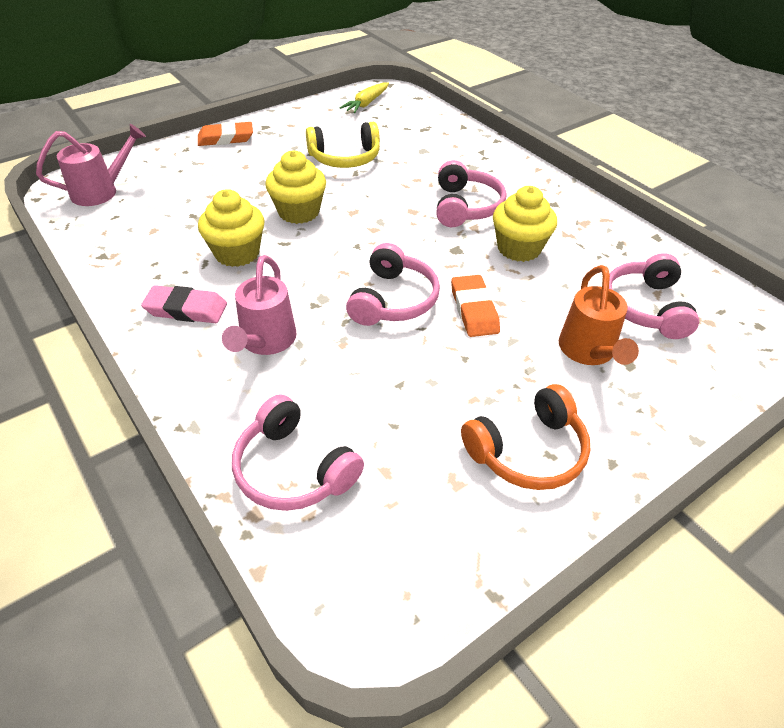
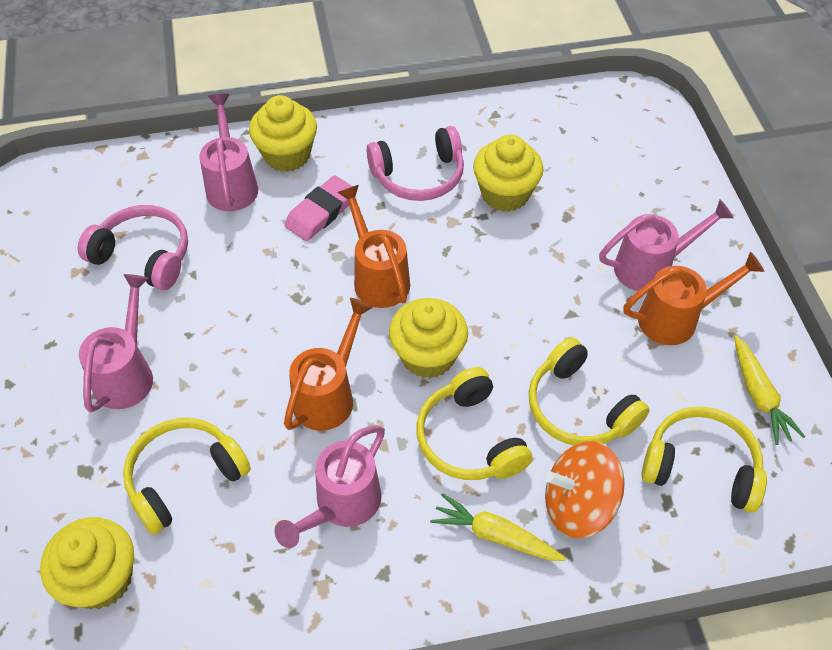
orange eraser: 2 -> 0
orange headphones: 1 -> 0
orange spinning top: 0 -> 1
orange watering can: 1 -> 3
pink headphones: 4 -> 2
pink watering can: 2 -> 4
yellow carrot: 1 -> 2
yellow cupcake: 3 -> 4
yellow headphones: 1 -> 4

